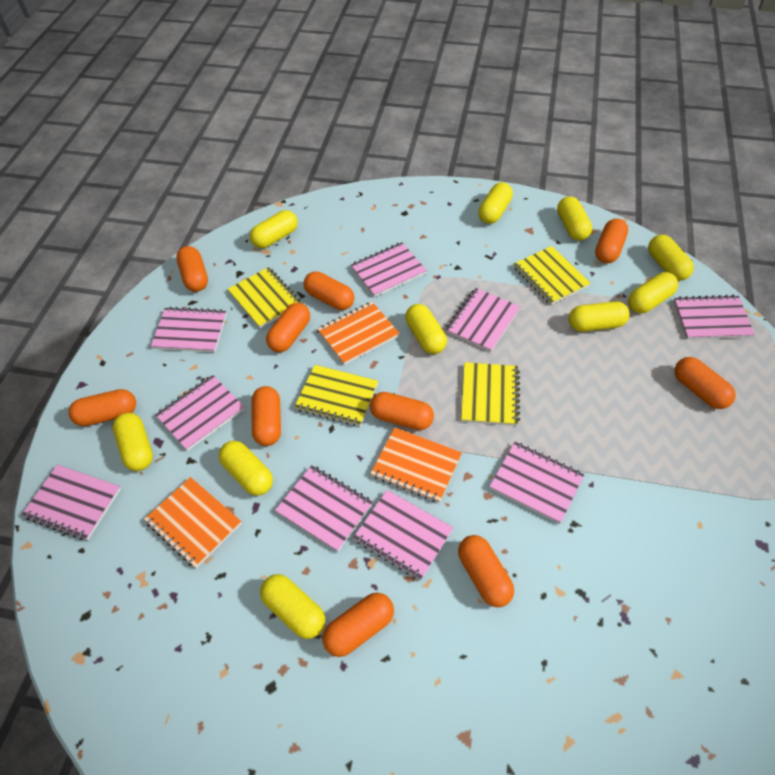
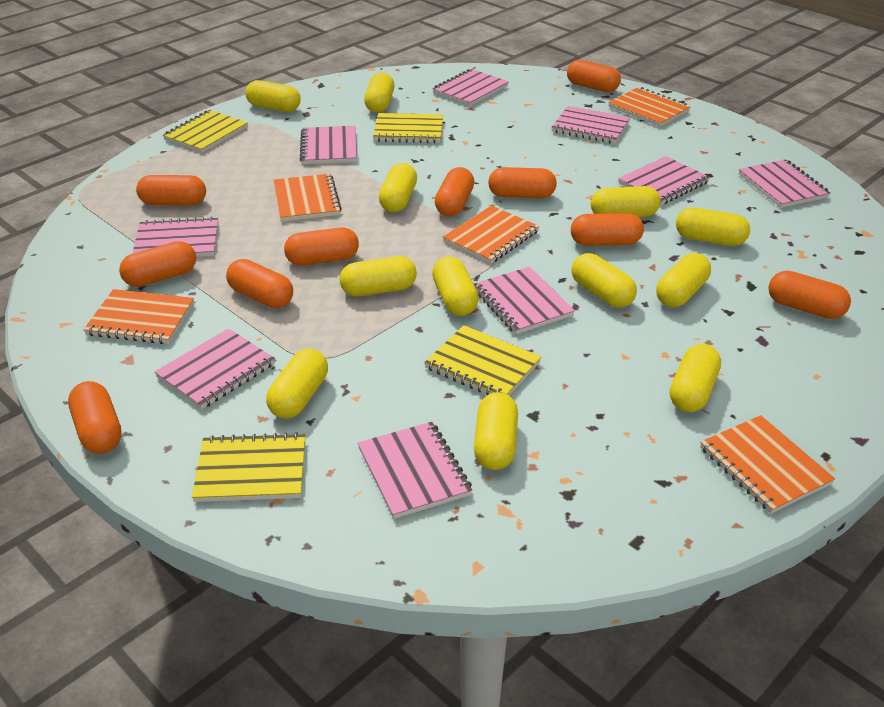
orange notebook: 3 -> 5
yellow capsule: 10 -> 12

